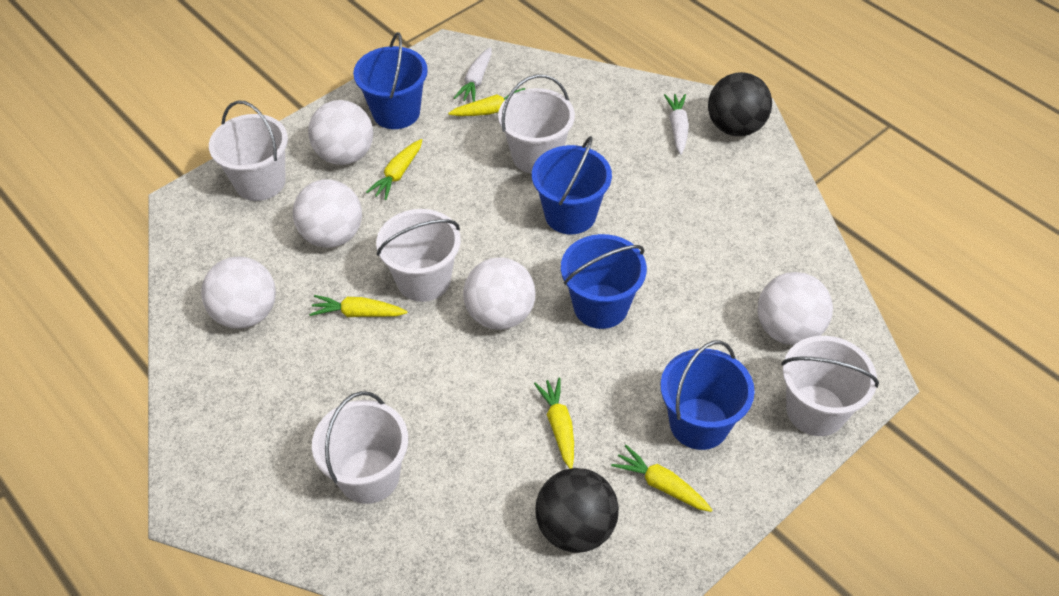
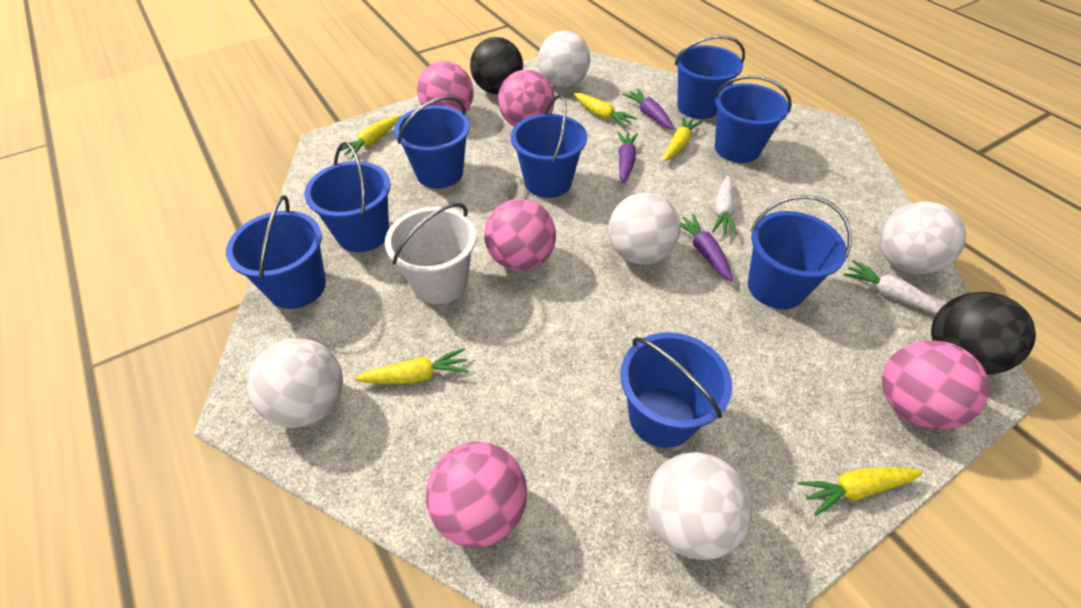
blue bucket: 4 -> 8
pink ball: 0 -> 5
purple carrot: 0 -> 3
white bucket: 5 -> 1

